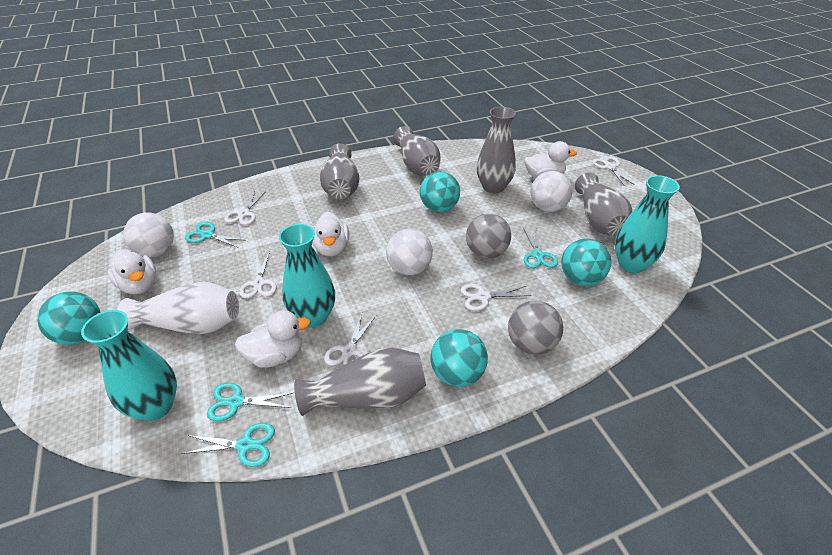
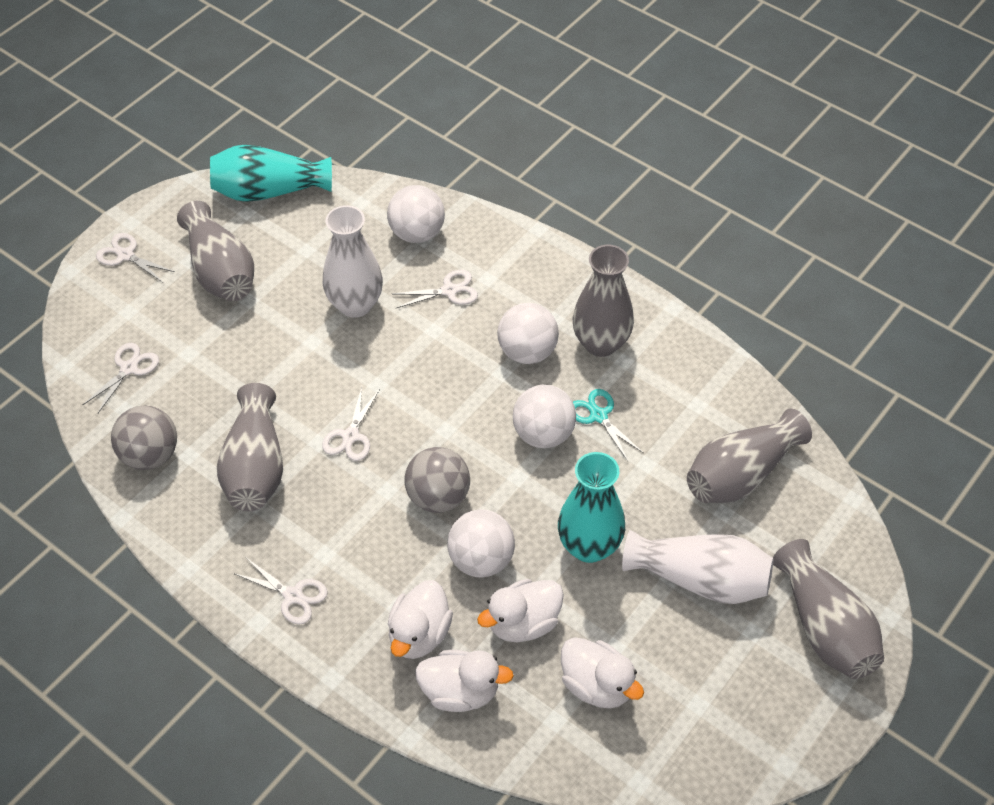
turquoise ball: 4 -> 0
turquoise scissors: 4 -> 1
turquoise vase: 3 -> 2
white ball: 3 -> 4
white vase: 1 -> 2

